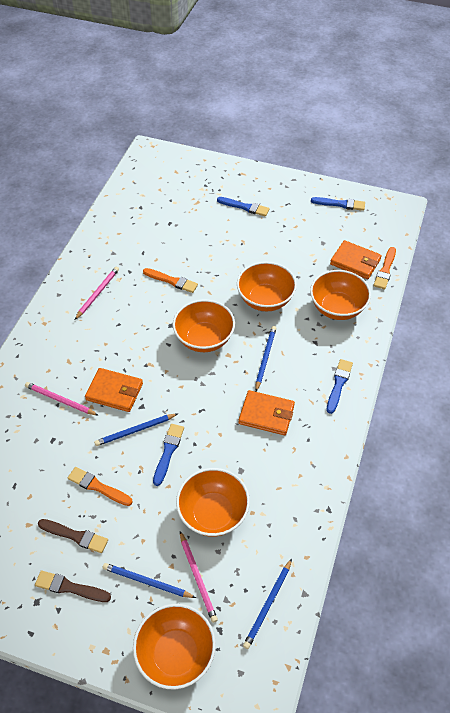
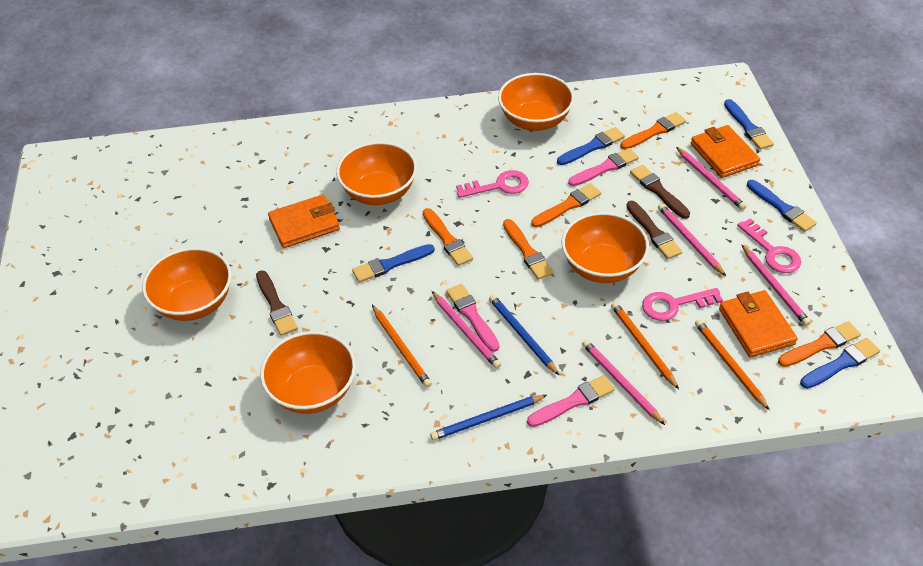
blue brush: 4 -> 5
blue pencil: 4 -> 2
brown brush: 2 -> 3
orange brush: 3 -> 5
orange pencil: 0 -> 3
pink brush: 0 -> 3
pink key: 0 -> 3
pink pencil: 3 -> 5

